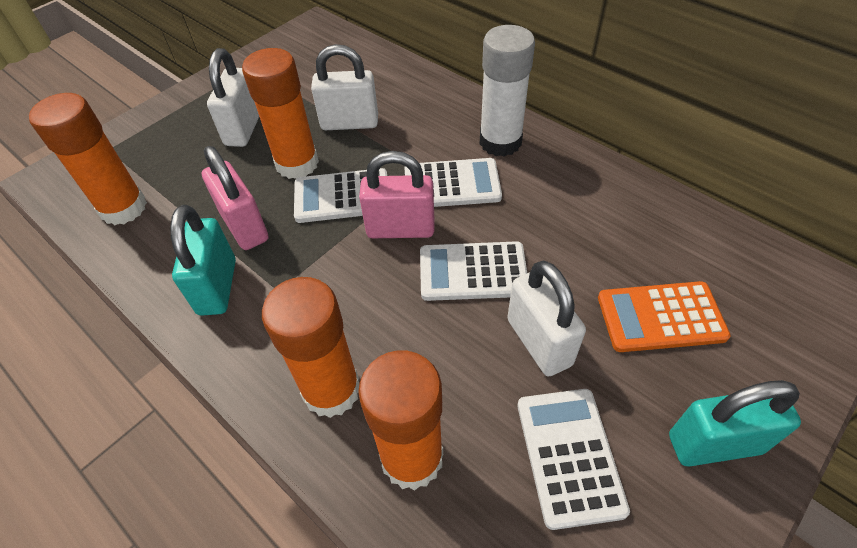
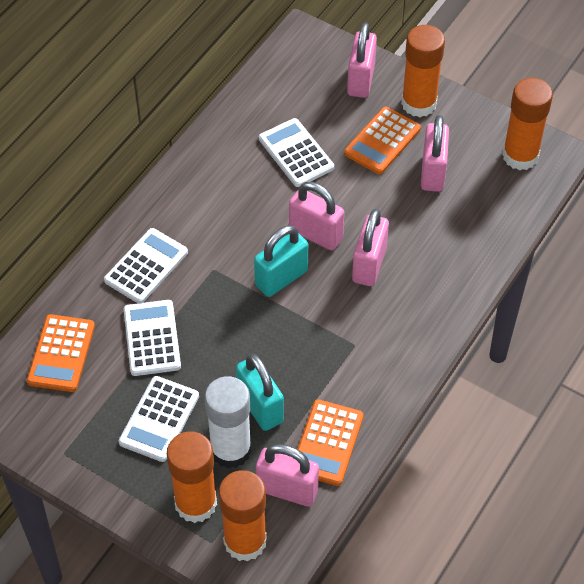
orange calculator: 1 -> 3
pink padlock: 2 -> 5
white padlock: 3 -> 0

